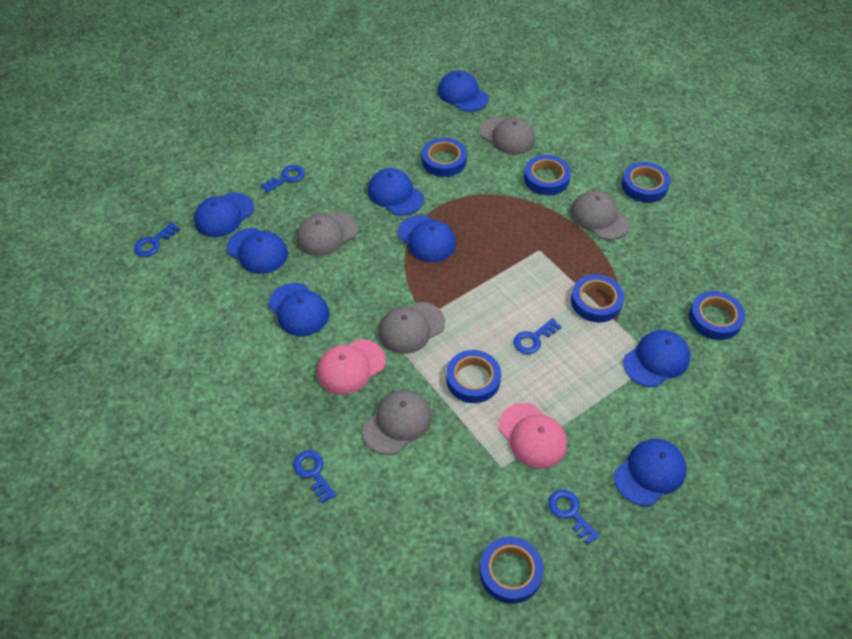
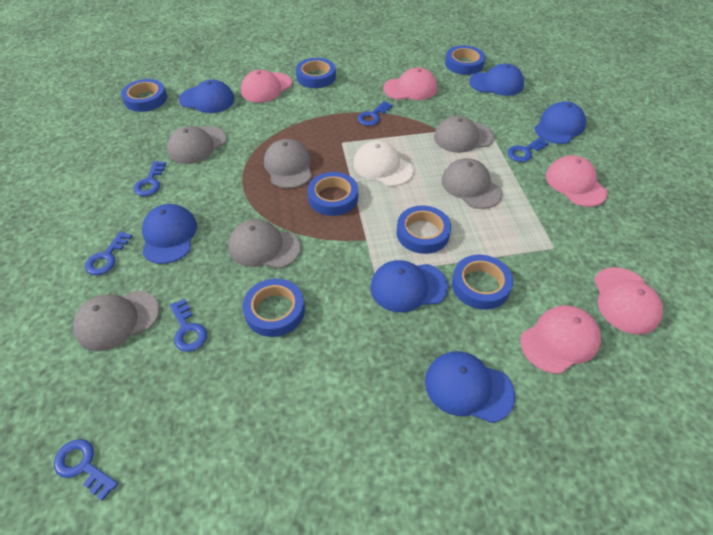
blue cap: 8 -> 6
blue key: 5 -> 6
grey cap: 5 -> 6
pink cap: 2 -> 5
white cap: 0 -> 1

